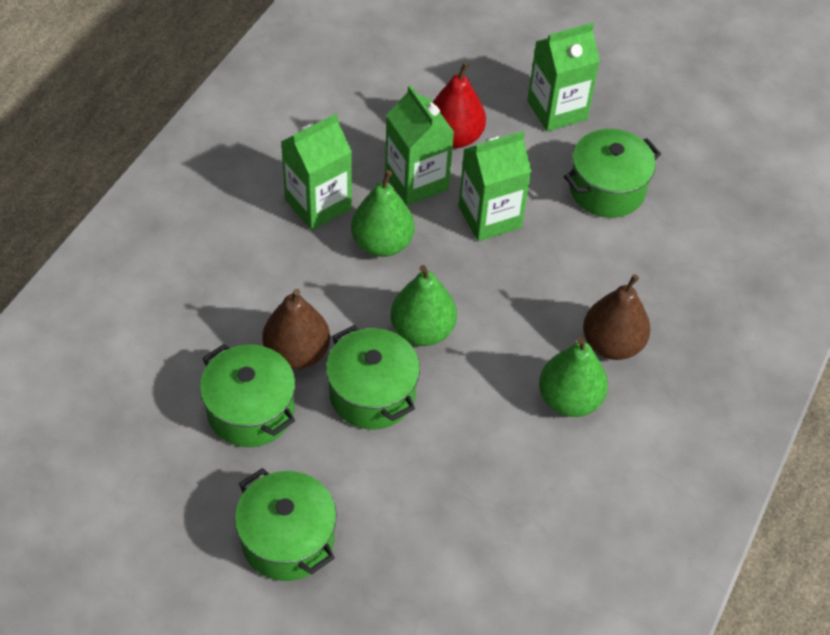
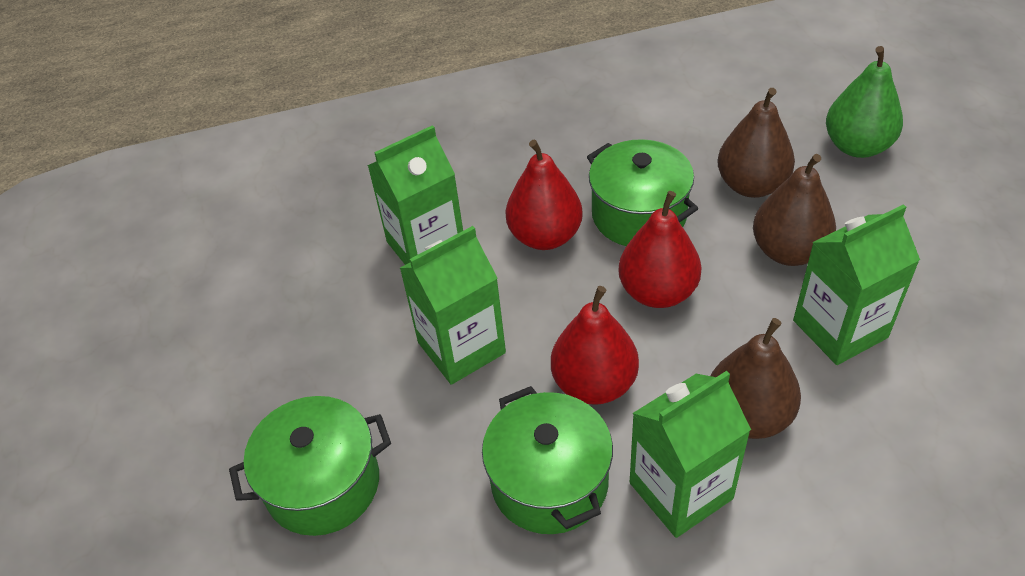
brown pear: 2 -> 3
green pear: 3 -> 1
green pot: 4 -> 3
red pear: 1 -> 3

